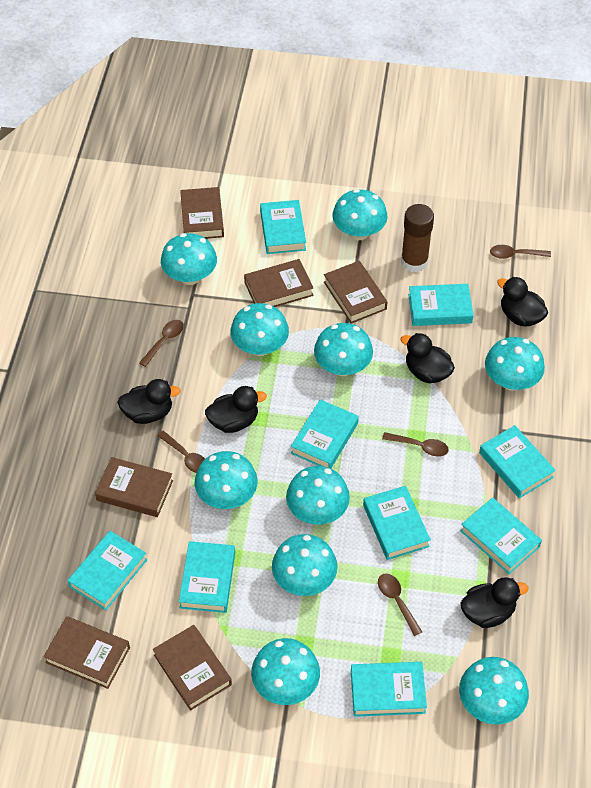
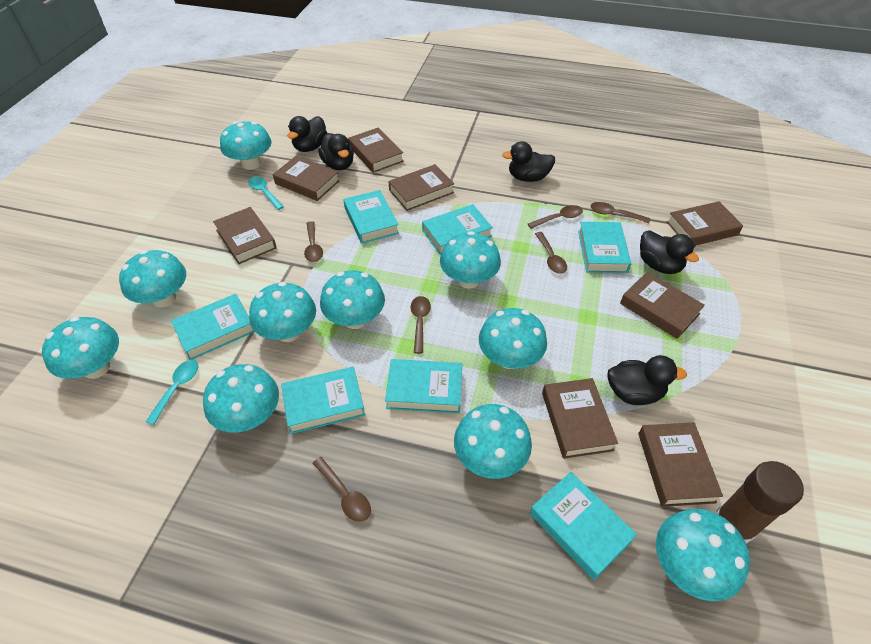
brown book: 6 -> 8
brown spoon: 5 -> 6
turquoise book: 9 -> 7
turquoise spoon: 0 -> 2

